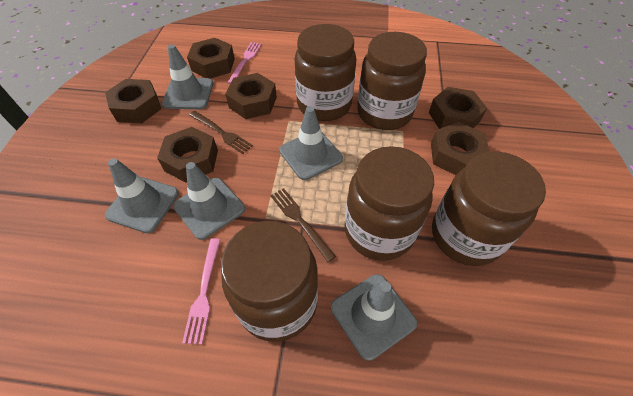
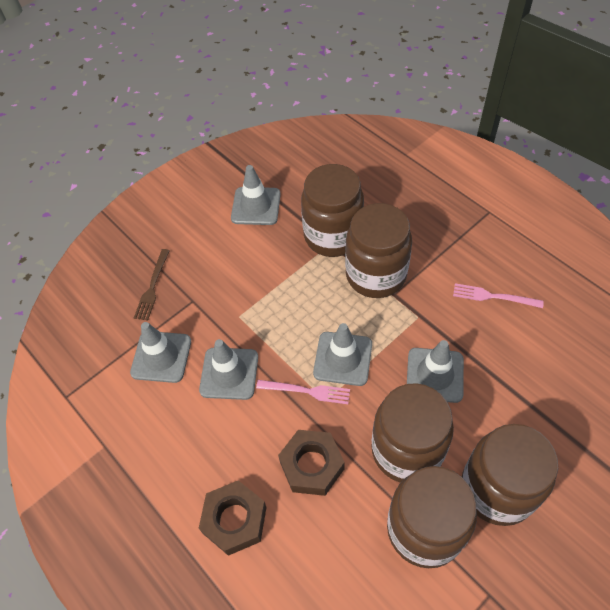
brown fork: 2 -> 1
brown nut: 6 -> 2

